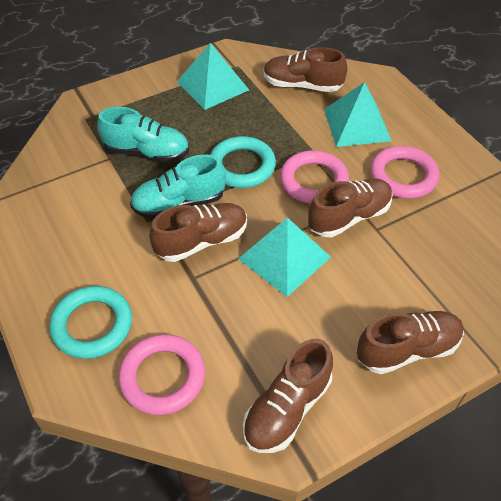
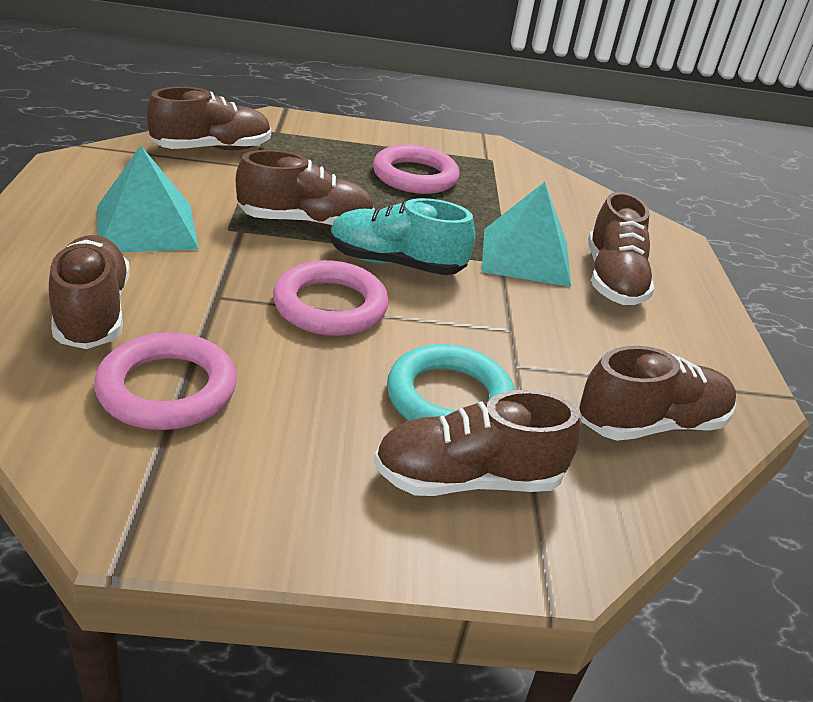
brown shoe: 5 -> 6
turquoise pyramid: 3 -> 2
turquoise ring: 2 -> 1
turquoise shoe: 2 -> 1

